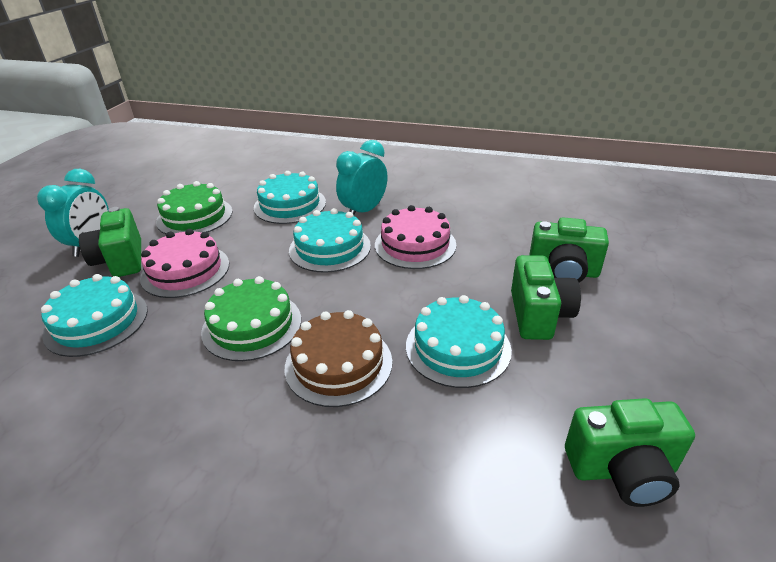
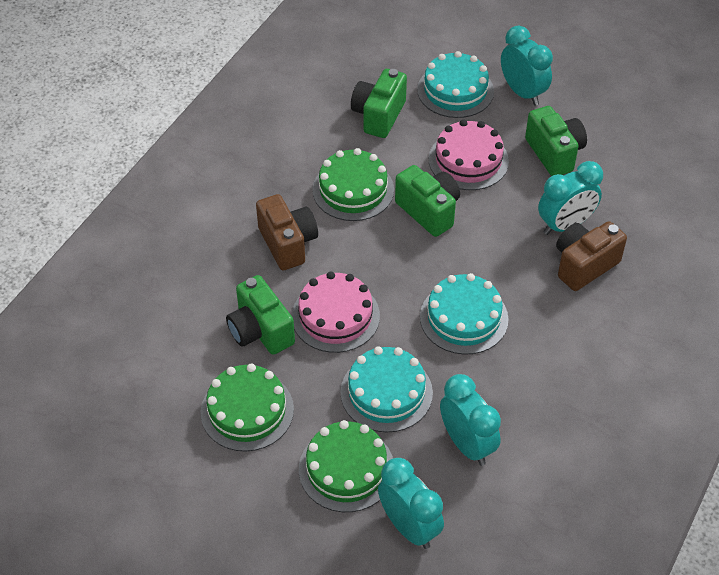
brown cake: 1 -> 0
brown camera: 0 -> 2
green cake: 2 -> 3
turquoise cake: 4 -> 3
turquoise clock: 2 -> 4

